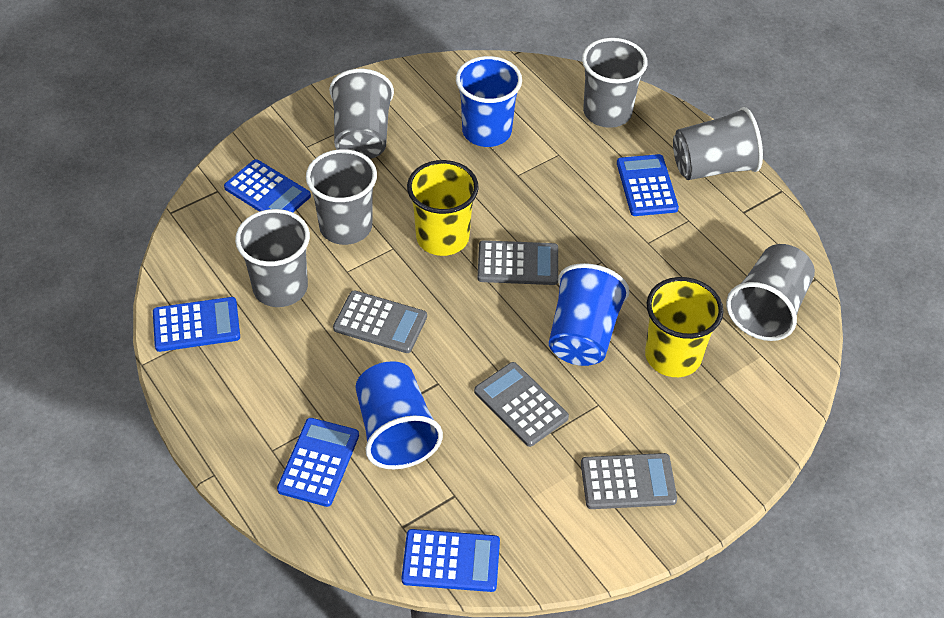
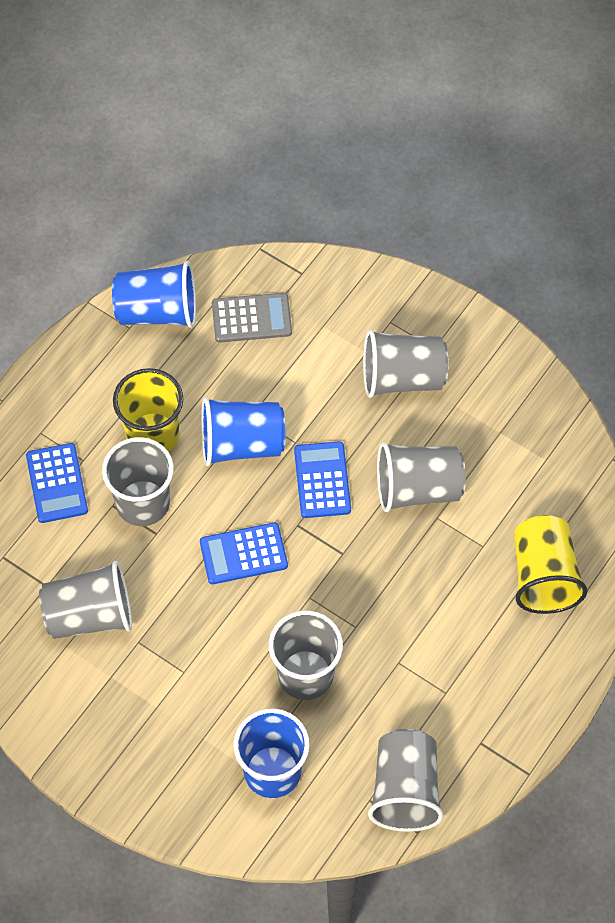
blue calculator: 5 -> 3
grey calculator: 4 -> 1

